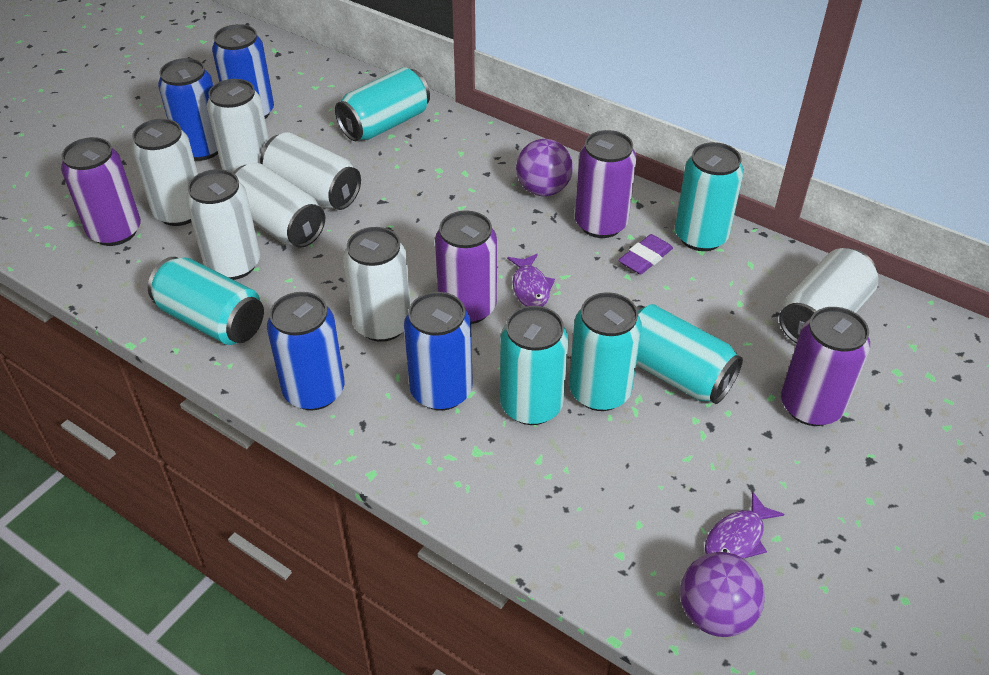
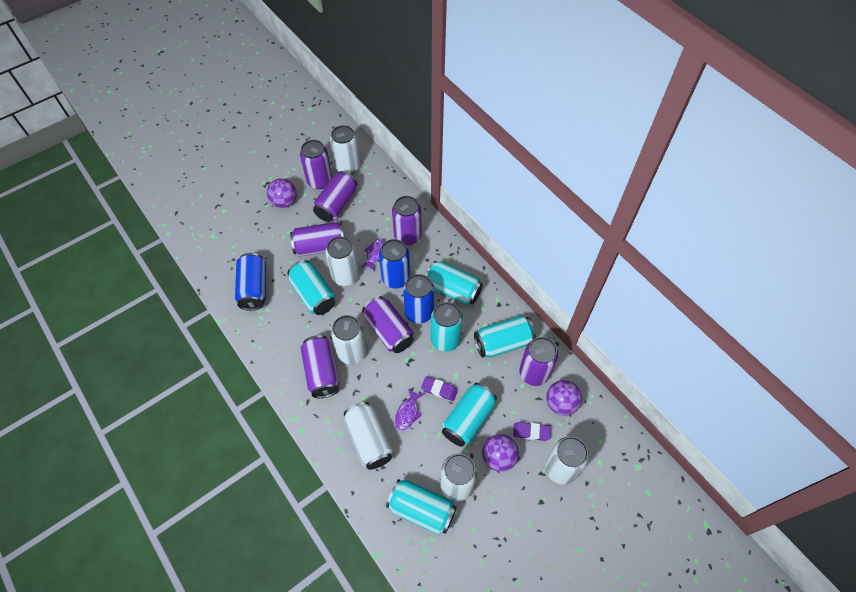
blue can: 4 -> 3
purple ball: 2 -> 3
purple can: 4 -> 7
purple eraser: 1 -> 2
white can: 7 -> 6

